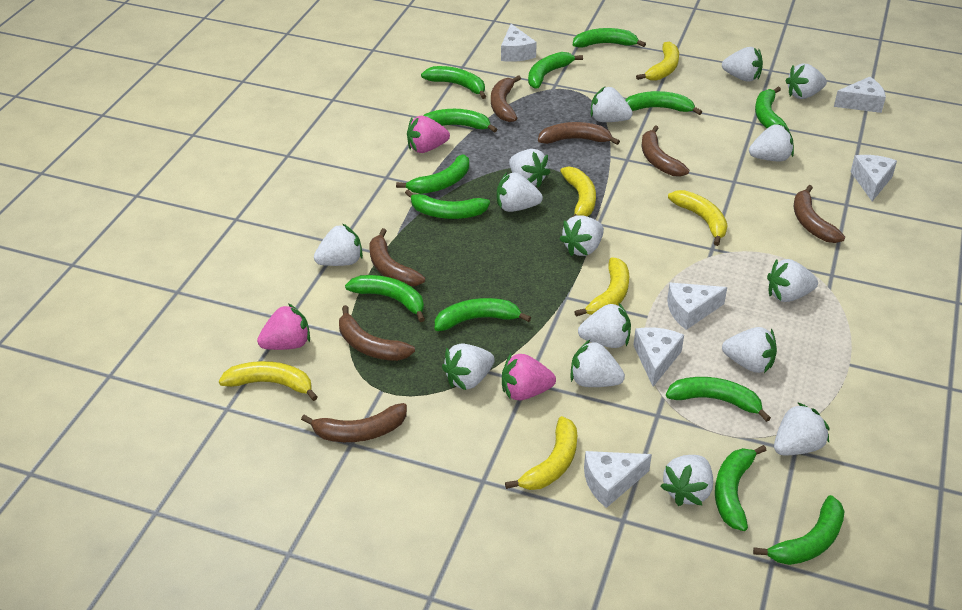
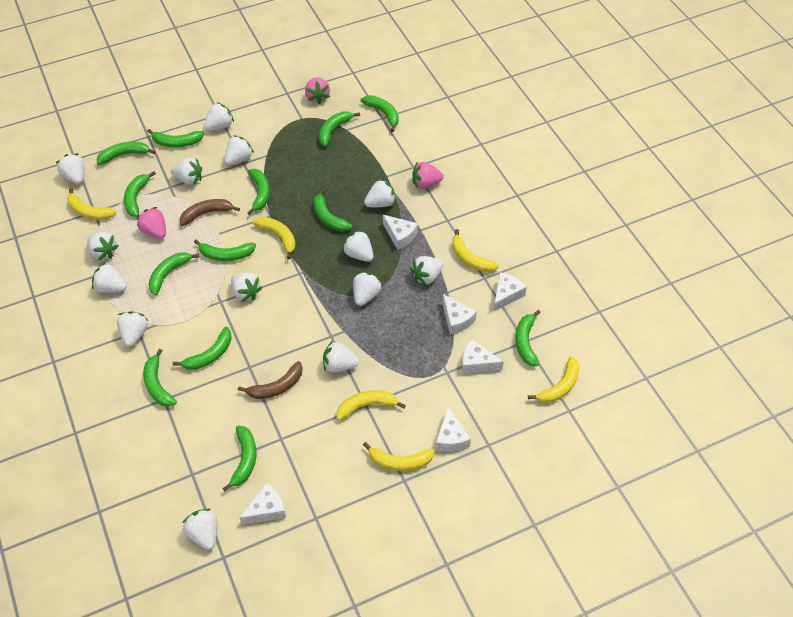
brown banana: 7 -> 2
white strawberry: 15 -> 14

